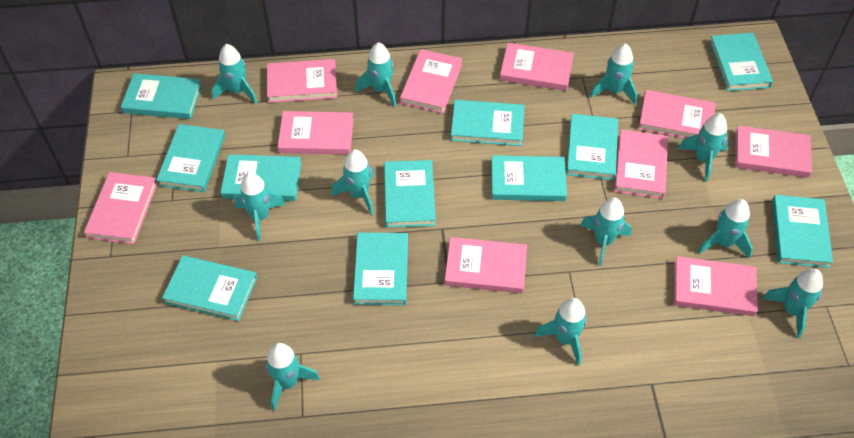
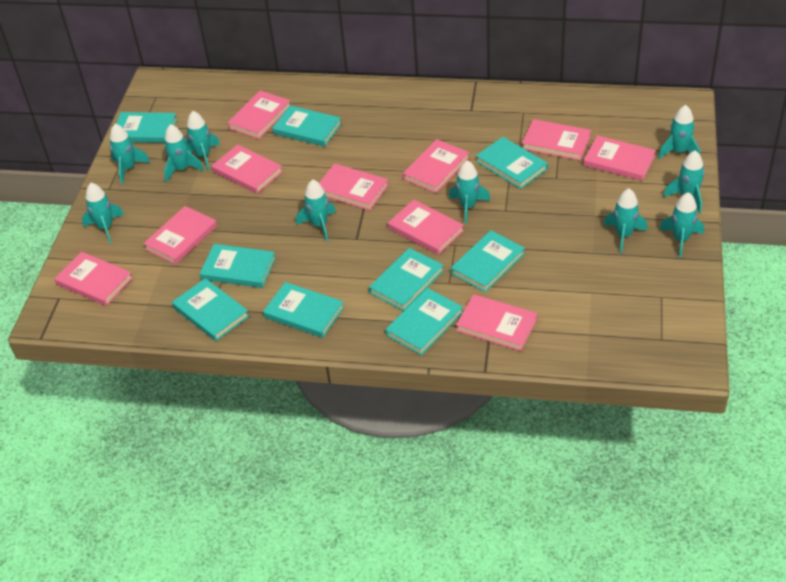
turquoise book: 11 -> 9
turquoise rocket: 11 -> 10

